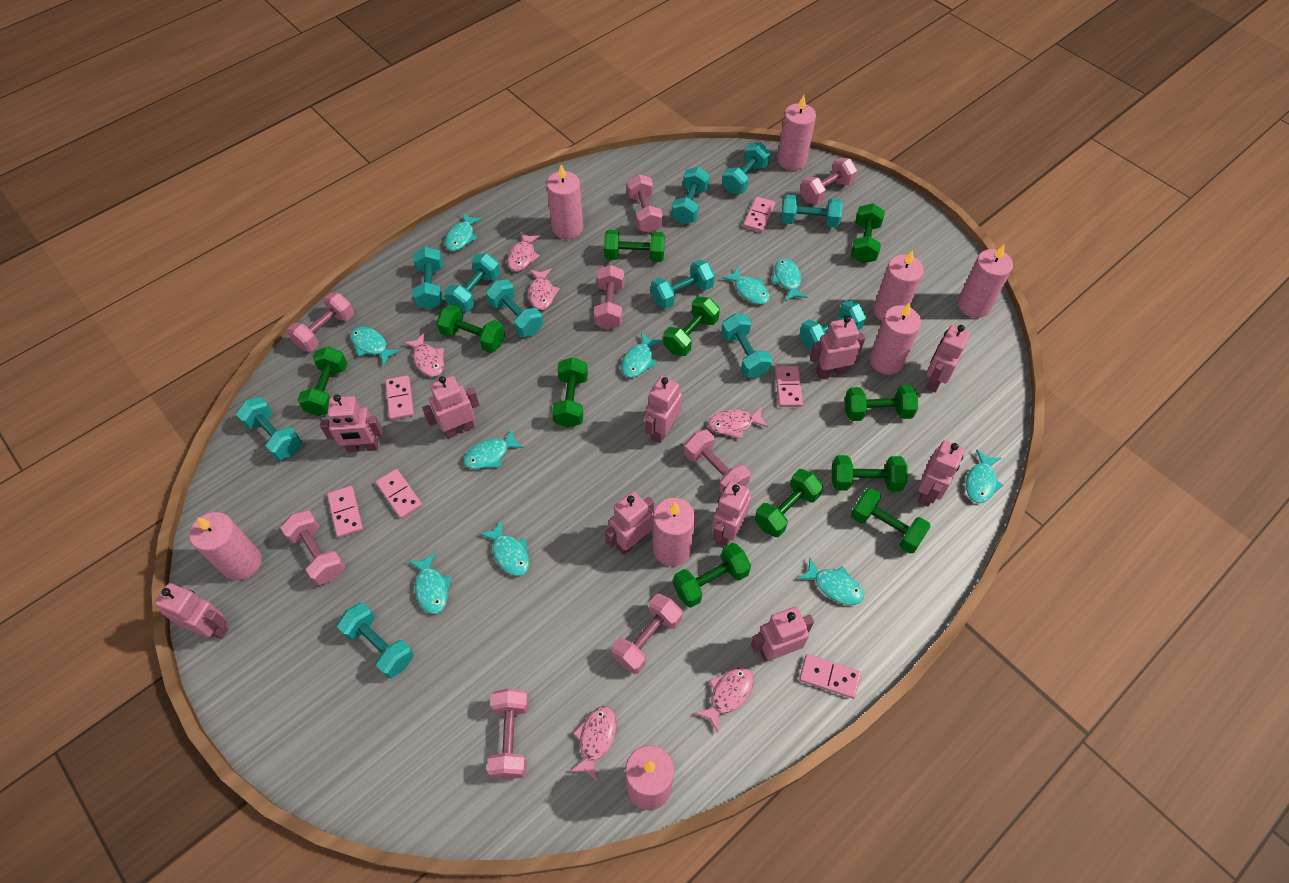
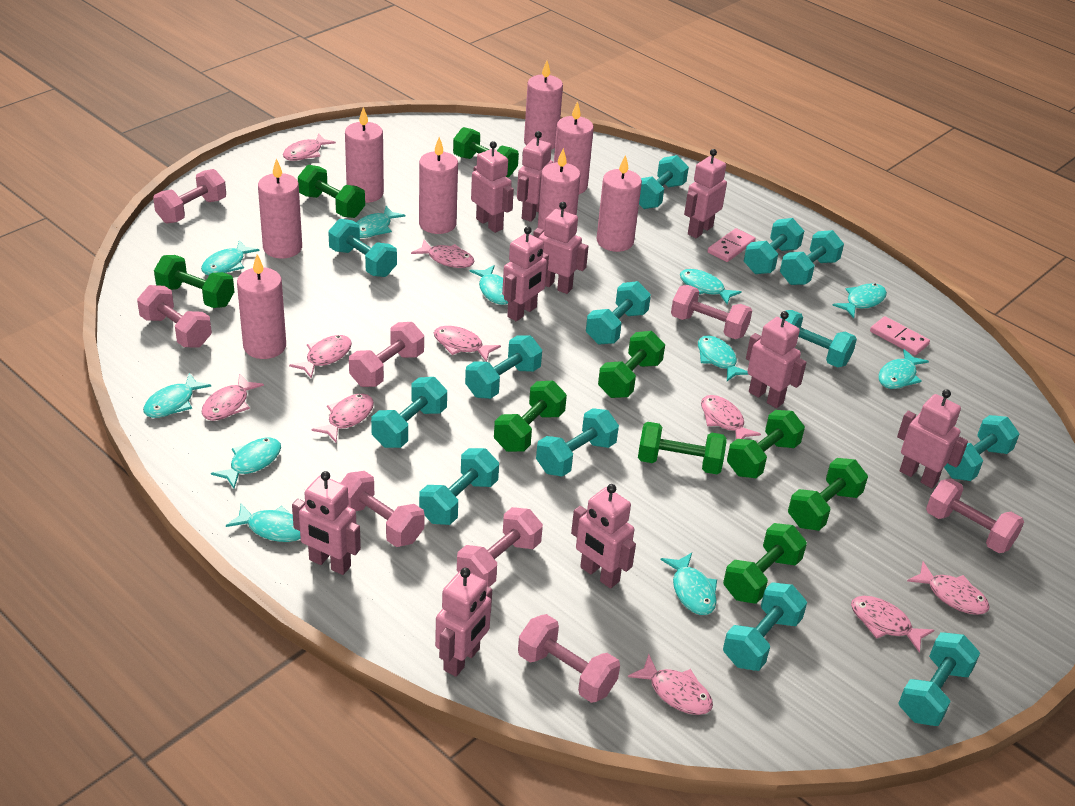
green dumbbell: 11 -> 9
pink domino: 6 -> 2
pink fish: 6 -> 10
turquoise dumbbell: 11 -> 13
turquoise fish: 10 -> 11

